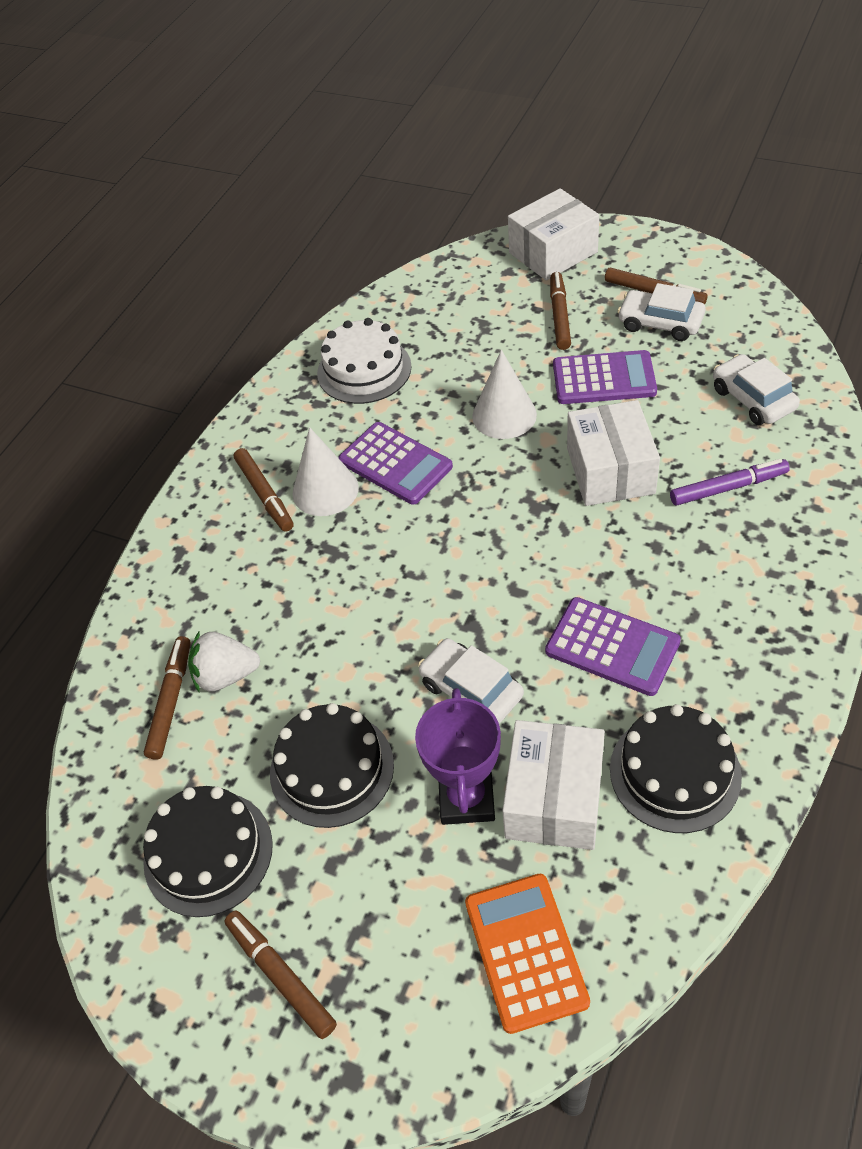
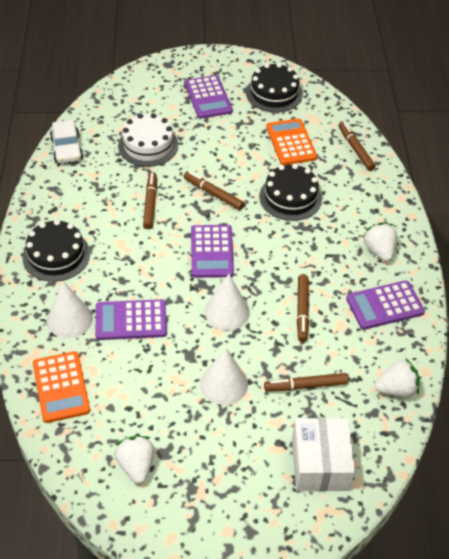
orange calculator: 1 -> 2
purple calculator: 3 -> 4
purple marker: 1 -> 0
purple trophy: 1 -> 0
white box: 3 -> 1
white car: 3 -> 1
white cone: 2 -> 3
white strawberry: 1 -> 3

